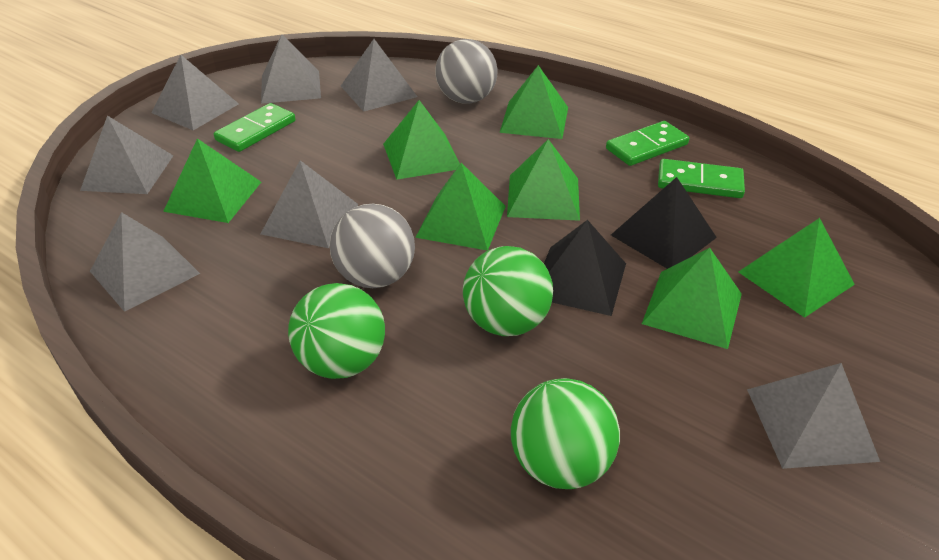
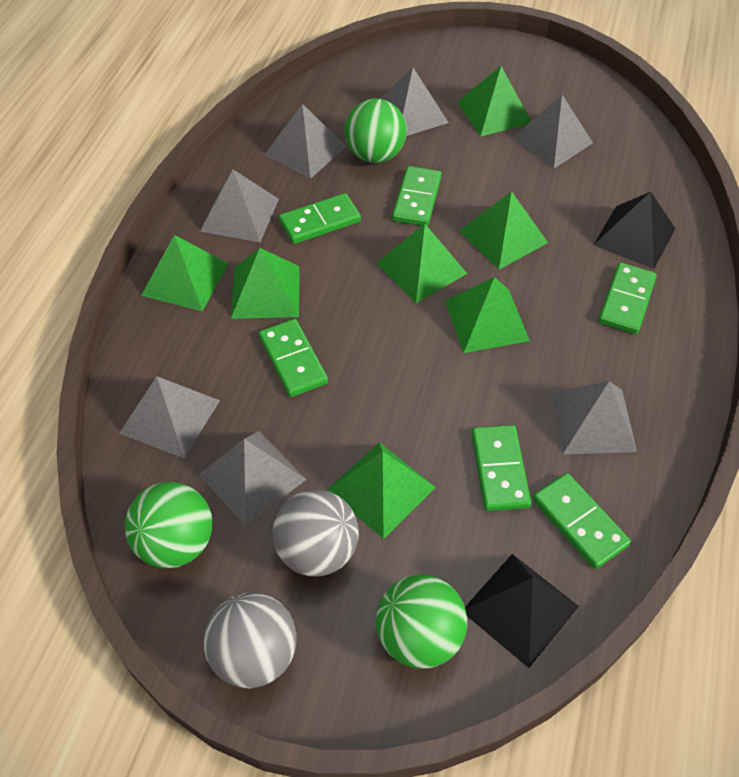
green domino: 3 -> 6

